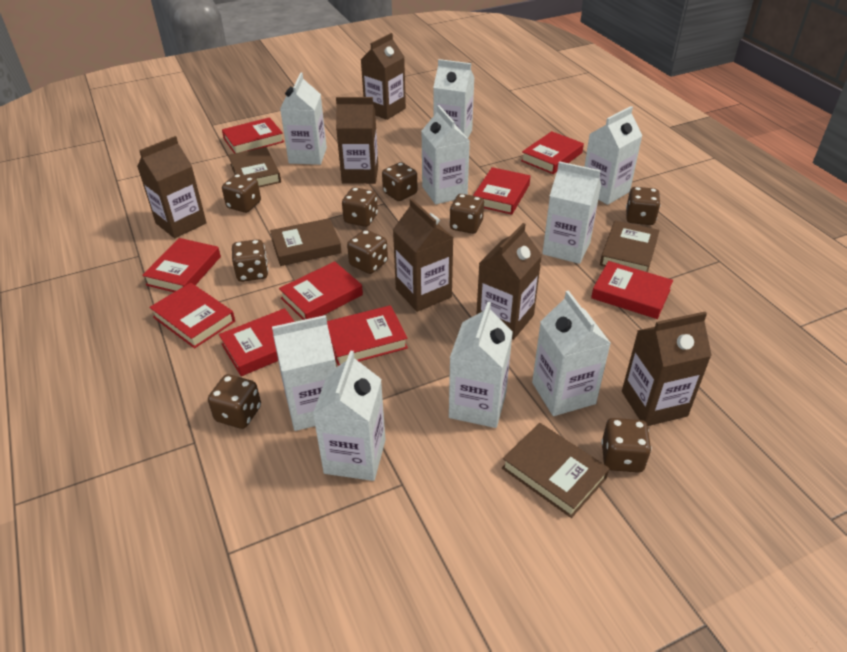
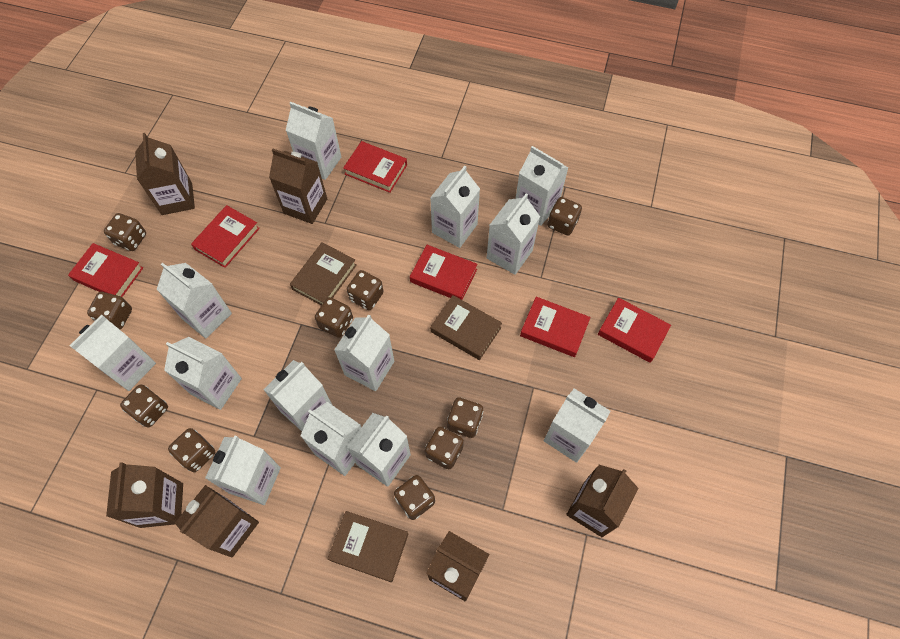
brown book: 4 -> 3
brown dice: 9 -> 10
red book: 9 -> 6
white carton: 9 -> 13

